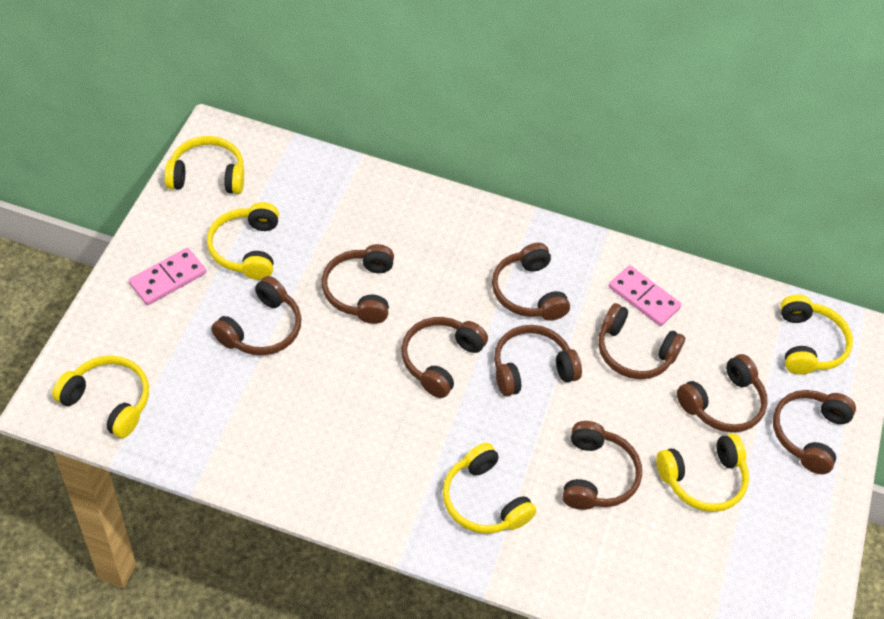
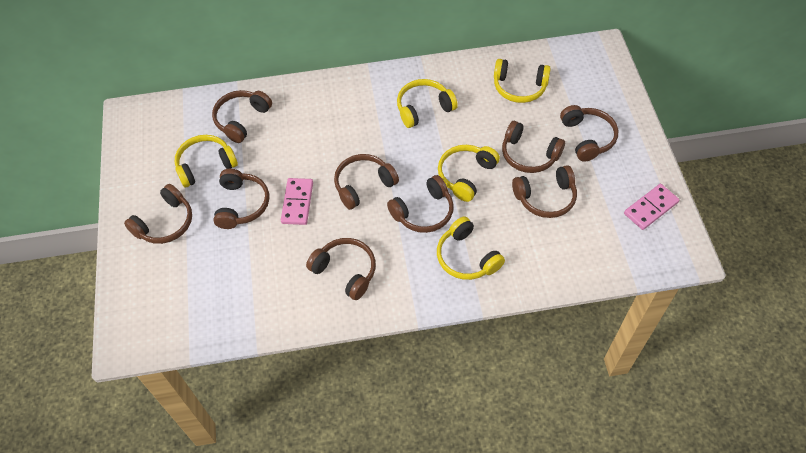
yellow headphones: 6 -> 5

